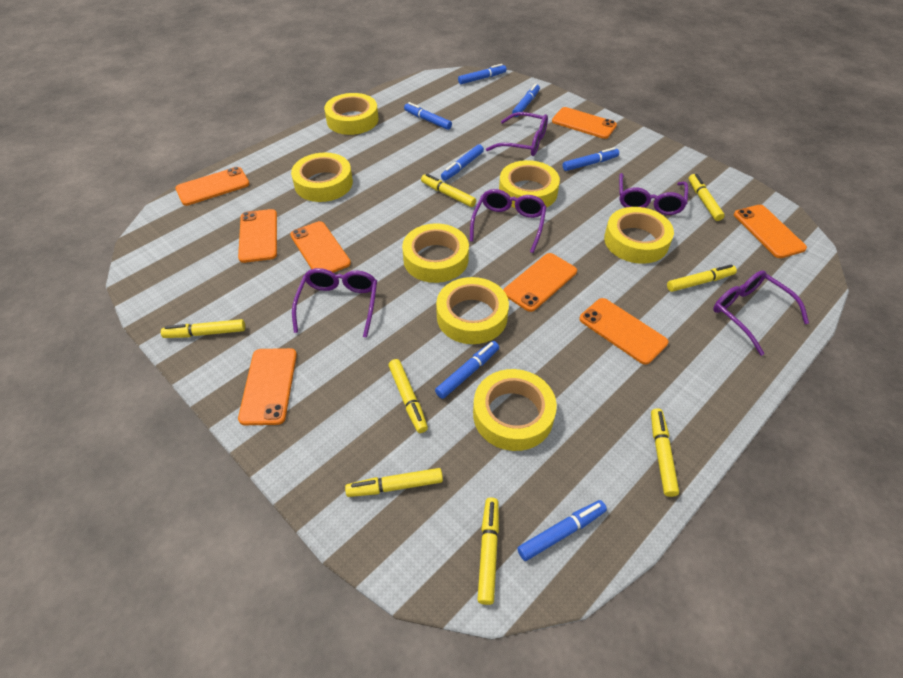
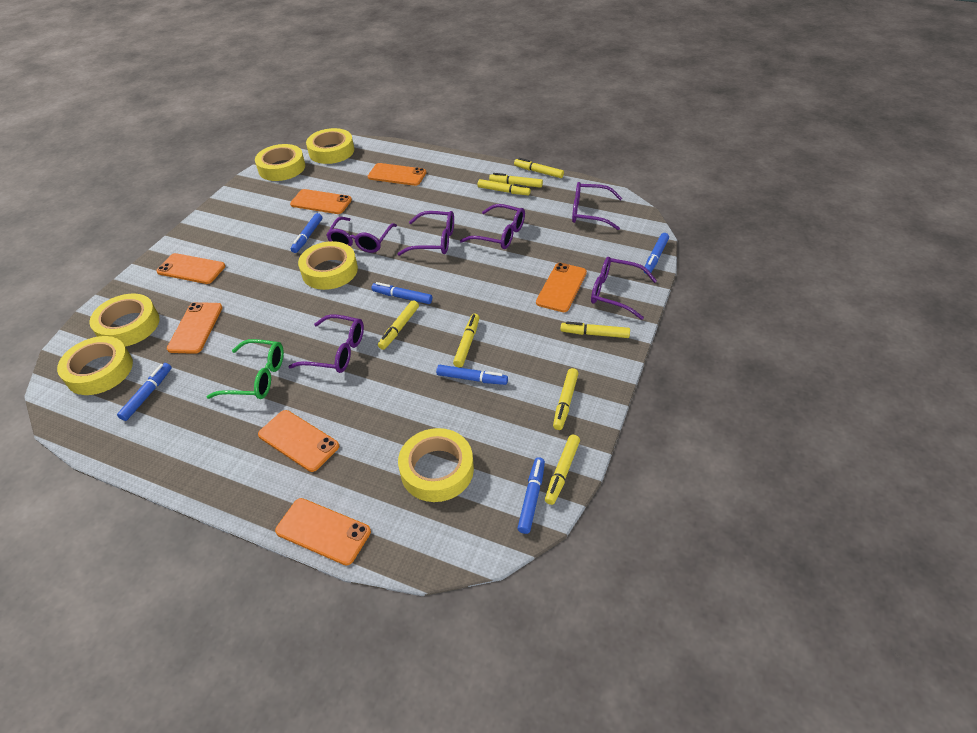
blue marker: 7 -> 6
green glasses: 0 -> 1
orange phone: 8 -> 7
purple glasses: 5 -> 6
yellow tape: 7 -> 6

